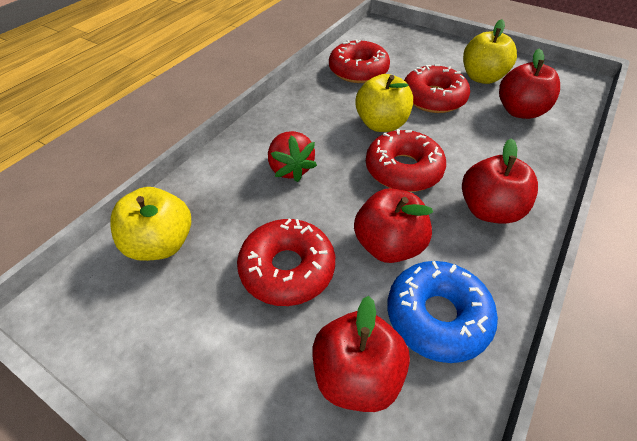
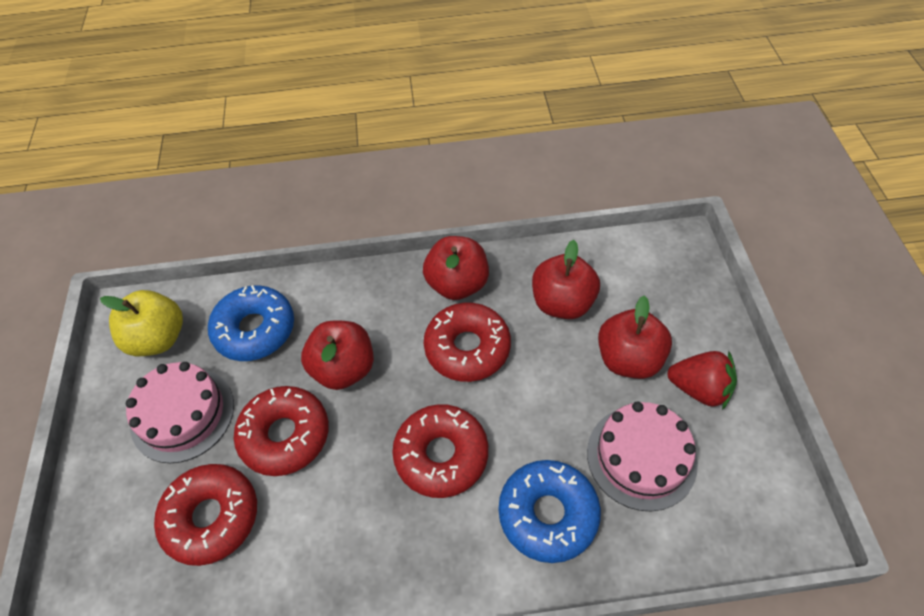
blue donut: 1 -> 2
pink cake: 0 -> 2
yellow apple: 3 -> 1

